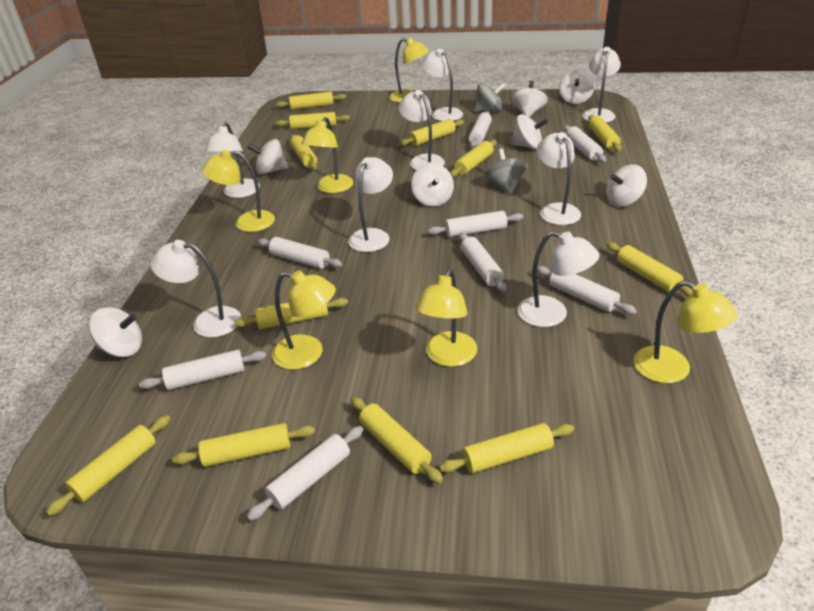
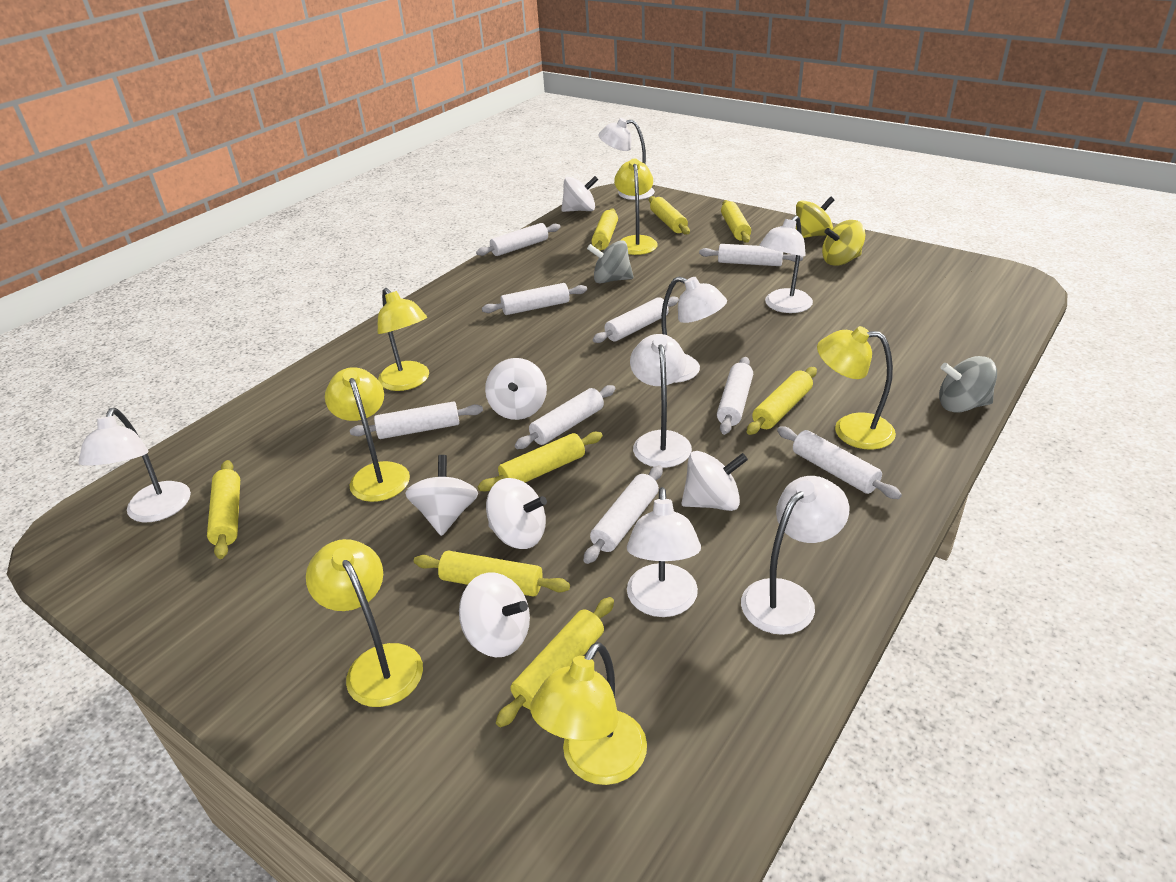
white lamp: 8 -> 7
white rolling pin: 8 -> 9
white spinning top: 7 -> 6
yellow rolling pin: 12 -> 8
yellow spinning top: 0 -> 2

